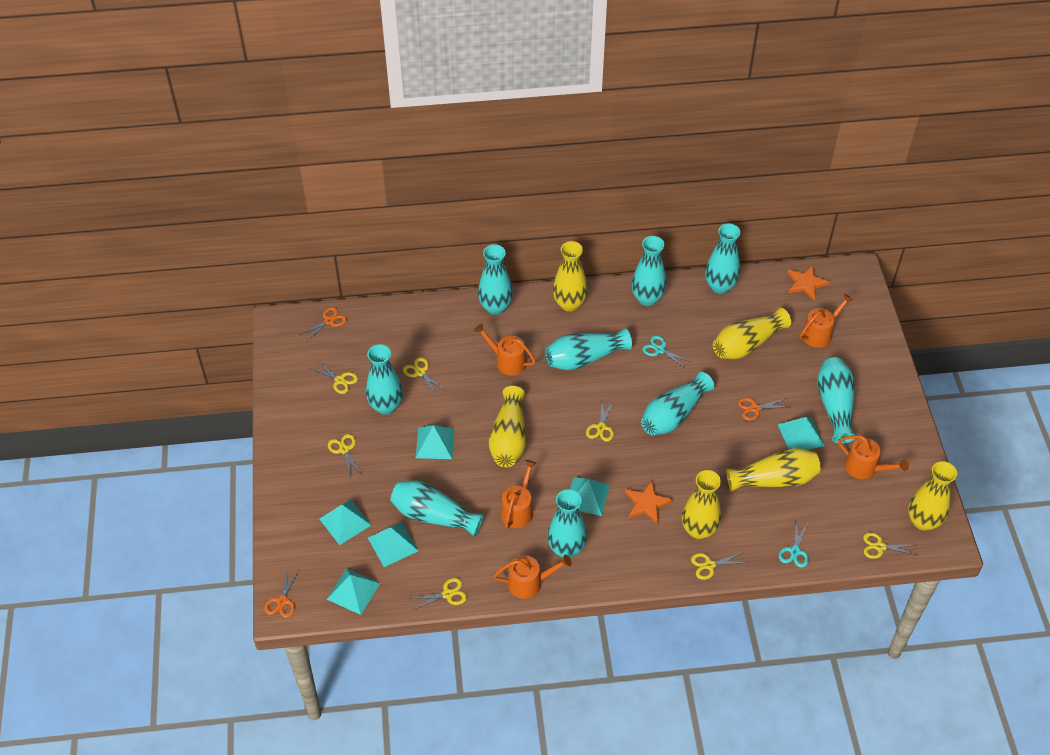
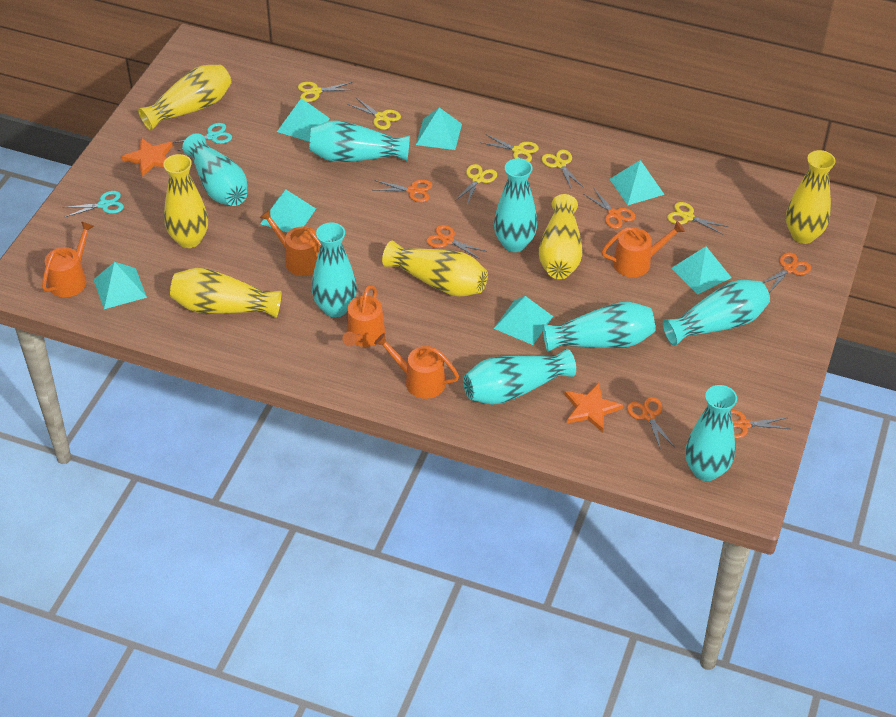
orange scissors: 3 -> 6
turquoise pyramid: 6 -> 7
turquoise vase: 9 -> 8
yellow scissors: 7 -> 6

